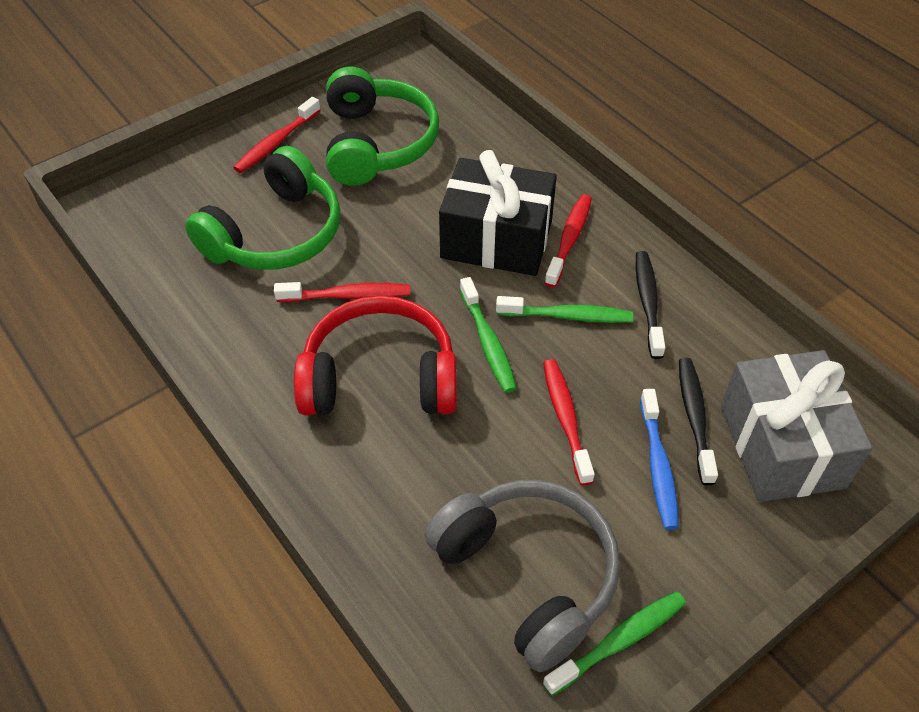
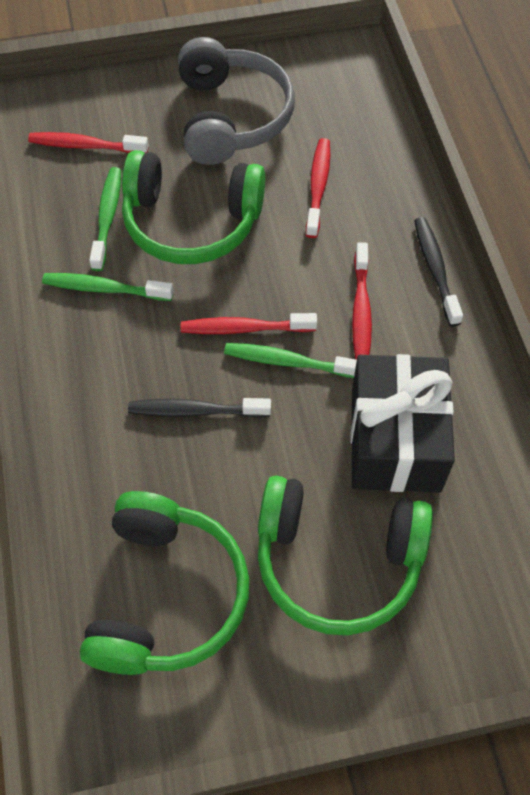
blue toothbrush: 1 -> 0
green headphones: 2 -> 3
grey gift: 1 -> 0
red headphones: 1 -> 0

